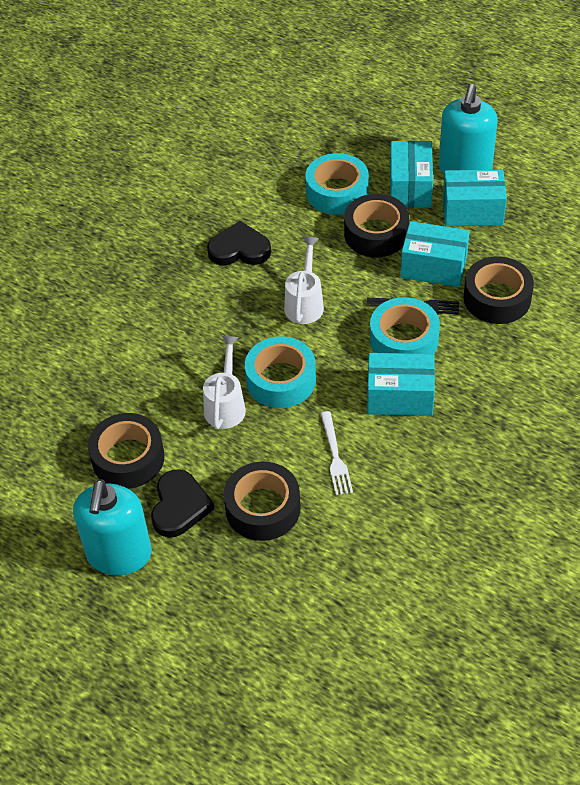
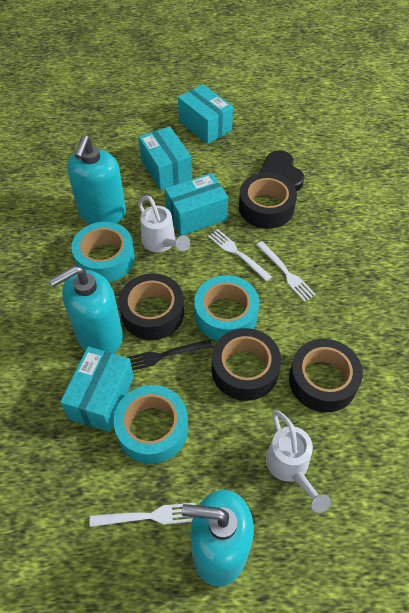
black heart: 2 -> 1
turquoise soap dispenser: 2 -> 3
white fork: 1 -> 3

